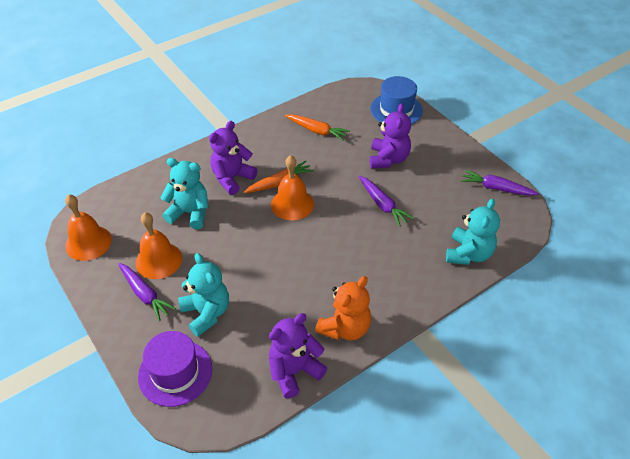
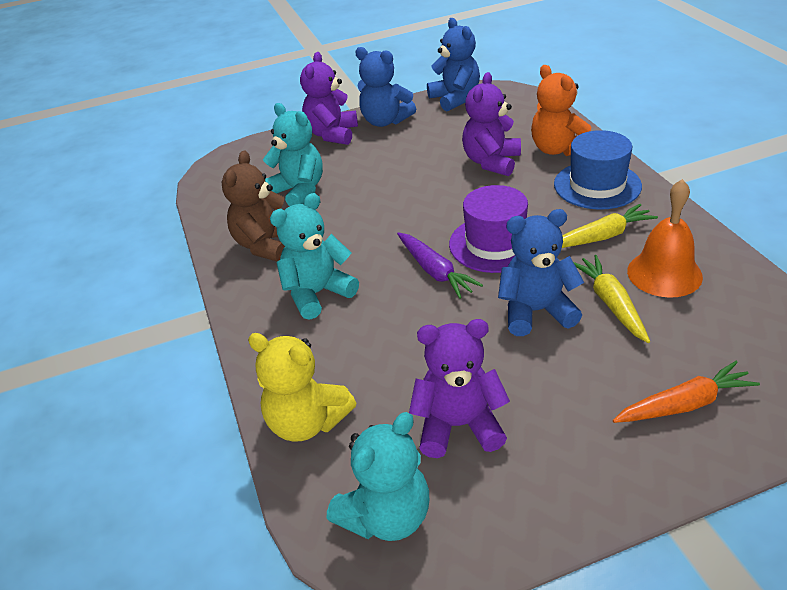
blue teddy bear: 0 -> 3
brown teddy bear: 0 -> 1
orange bell: 3 -> 1
orange carrot: 2 -> 1
purple carrot: 3 -> 1
yellow carrot: 0 -> 2
yellow teddy bear: 0 -> 1

